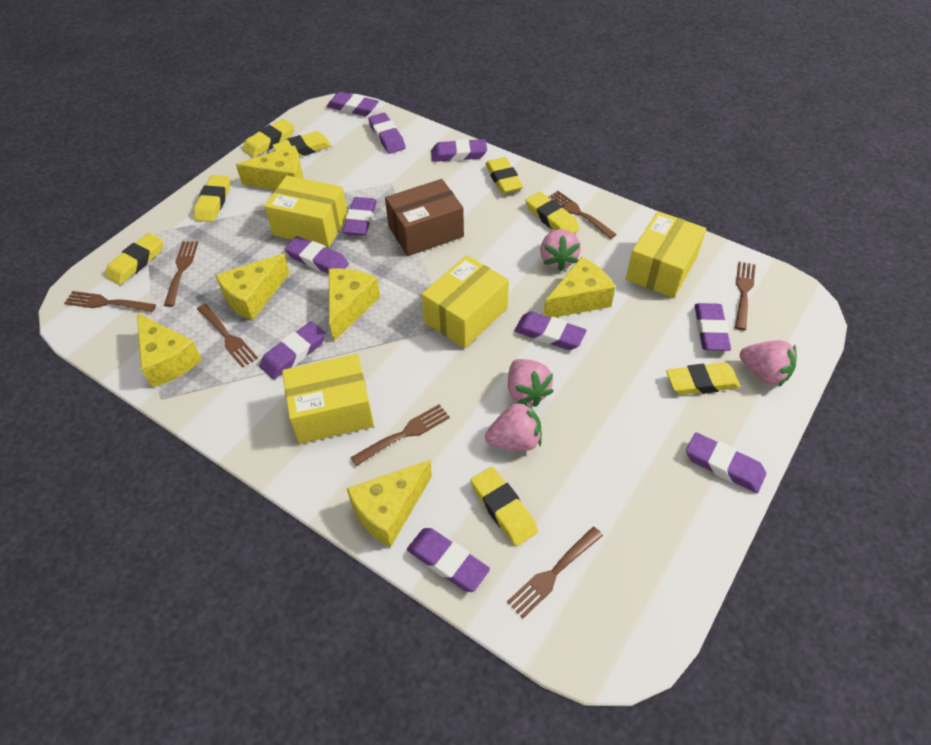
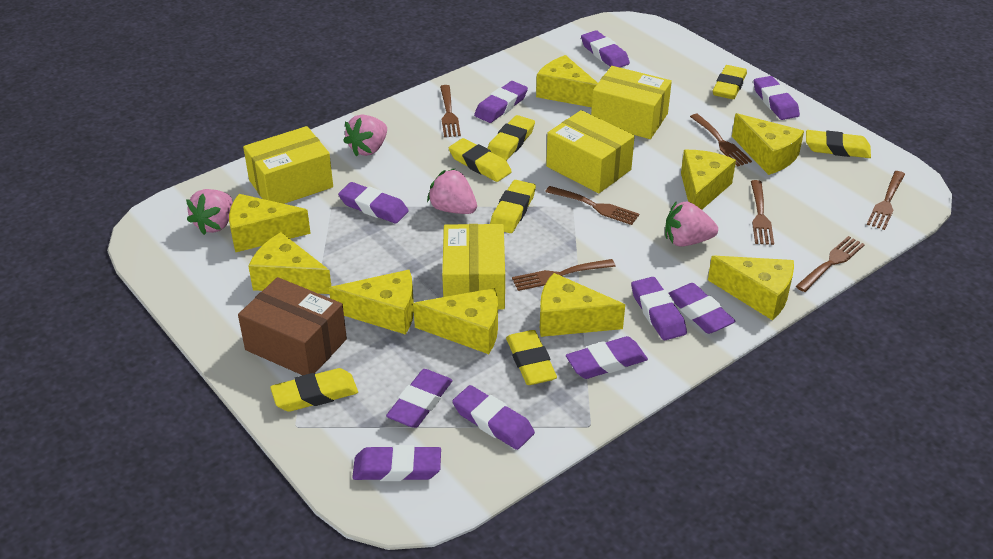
yellow cheese: 6 -> 9
yellow eraser: 8 -> 7

